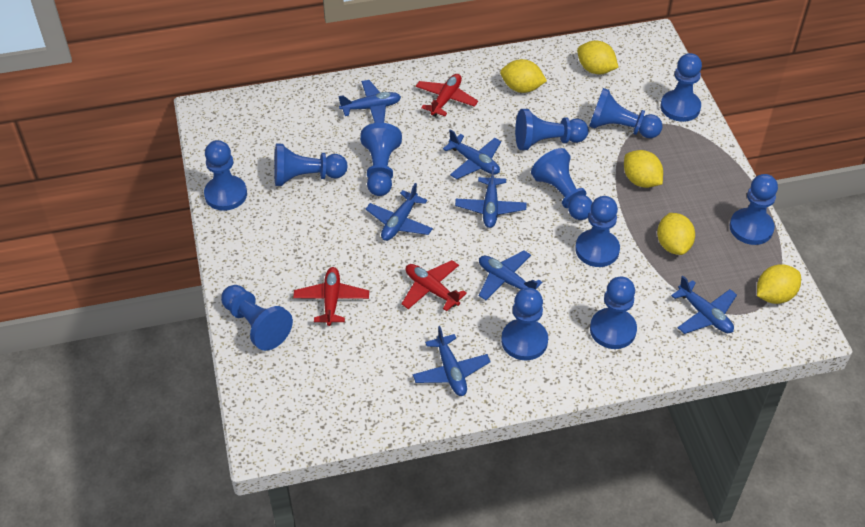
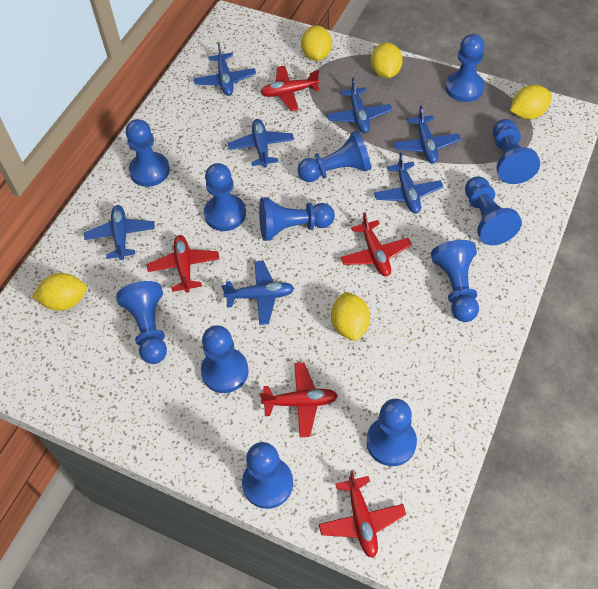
red plane: 3 -> 5

